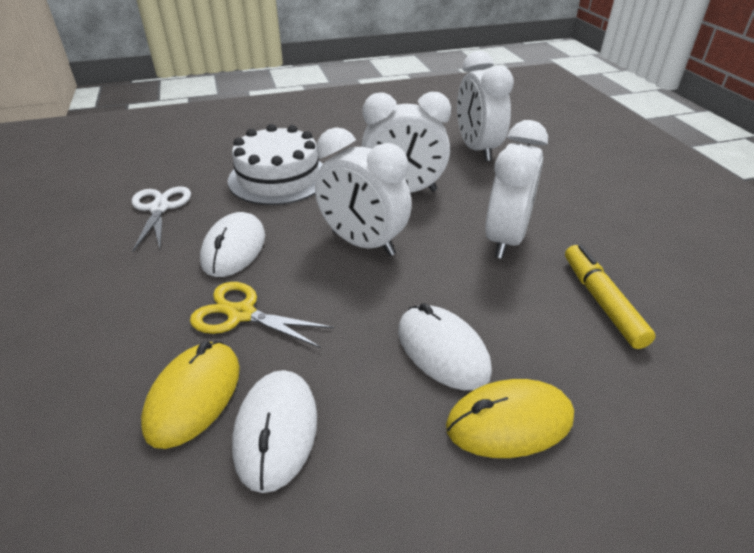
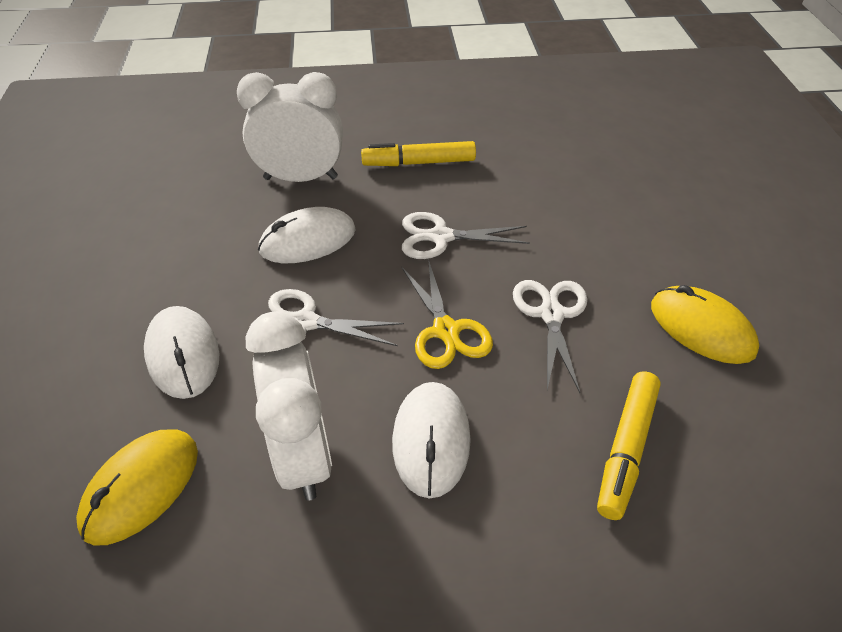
white cake: 1 -> 0
white clock: 4 -> 2
white scissors: 1 -> 3
yellow marker: 1 -> 2

